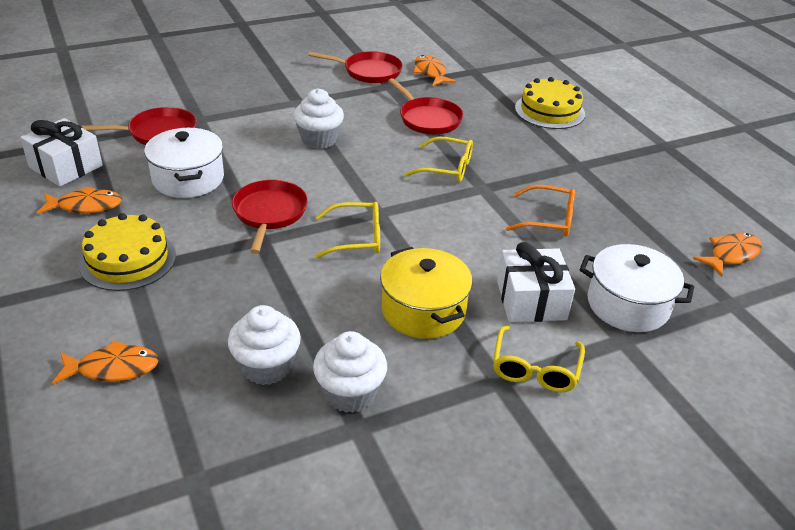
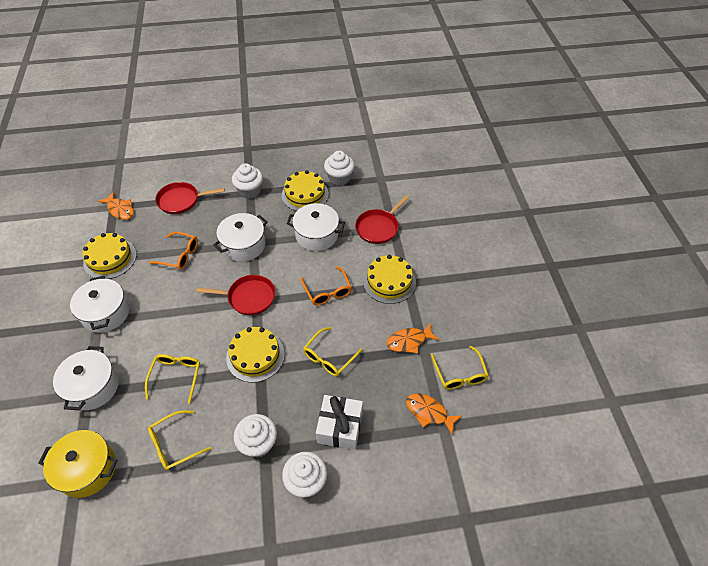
orange fish: 4 -> 3
orange glasses: 1 -> 2
red pan: 4 -> 3
white cupcake: 3 -> 4
white gift: 2 -> 1
white pot: 2 -> 4
yellow cake: 2 -> 4
yellow glasses: 3 -> 4

